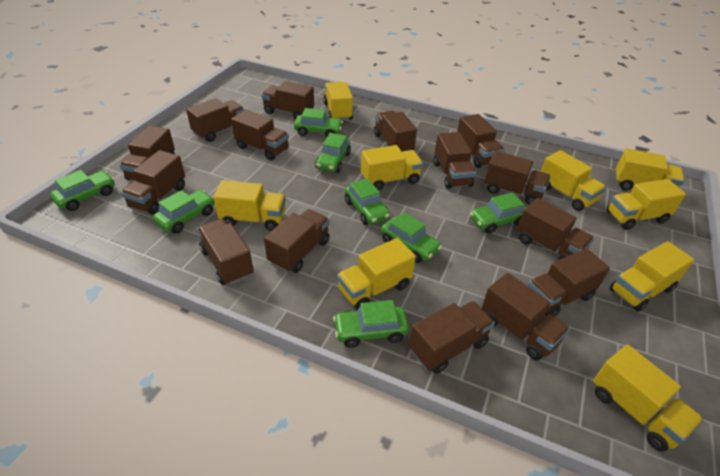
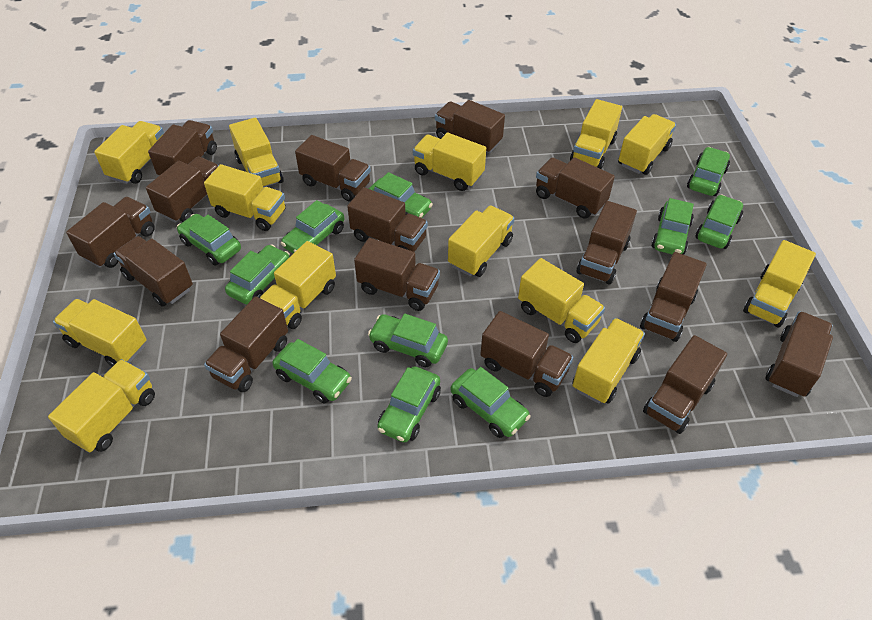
green car: 8 -> 11
yellow truck: 9 -> 13

